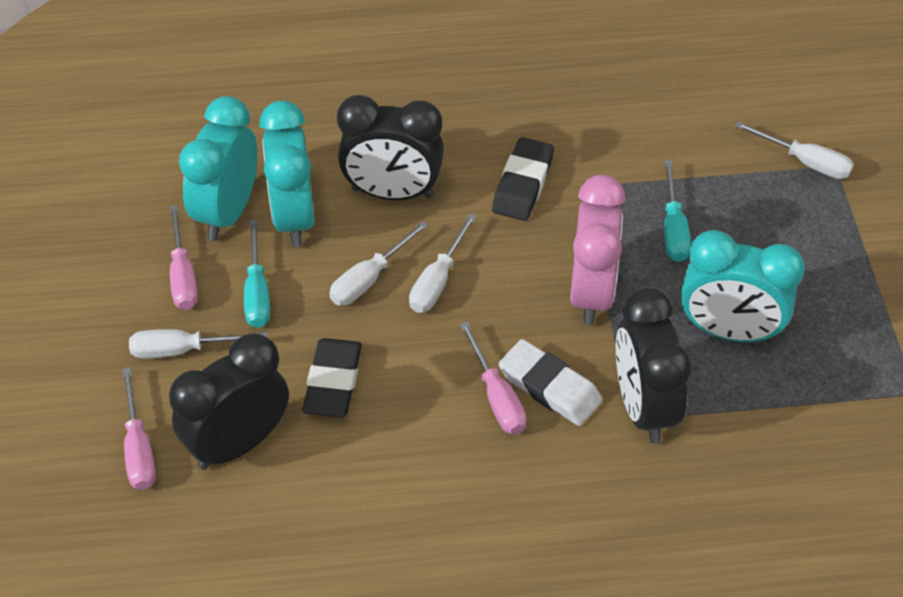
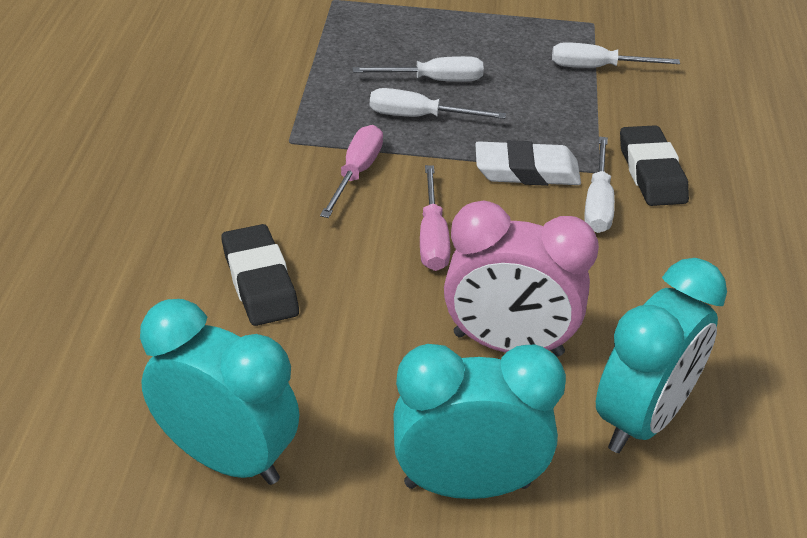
black clock: 3 -> 0
pink screwdriver: 3 -> 2
turquoise screwdriver: 2 -> 0

